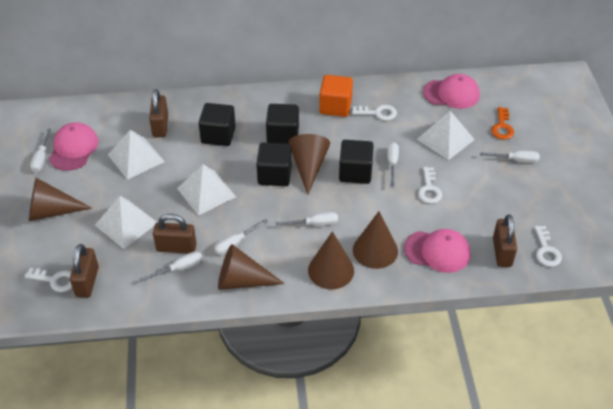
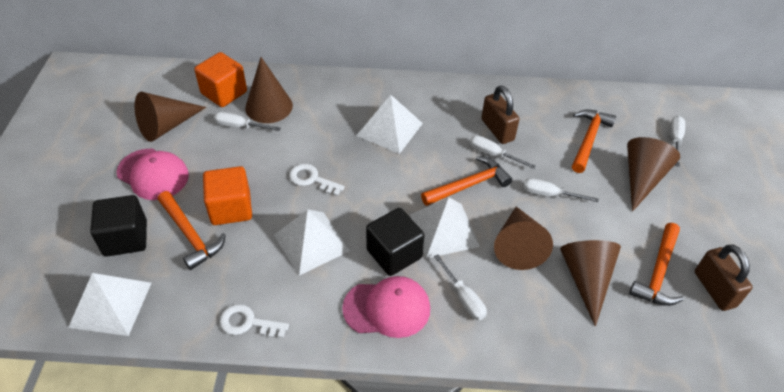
black cube: 4 -> 2
brown padlock: 4 -> 2
orange cube: 1 -> 2
orange hammer: 0 -> 4
orange key: 1 -> 0
pink cap: 3 -> 2
white key: 4 -> 2
white screwdriver: 6 -> 5

